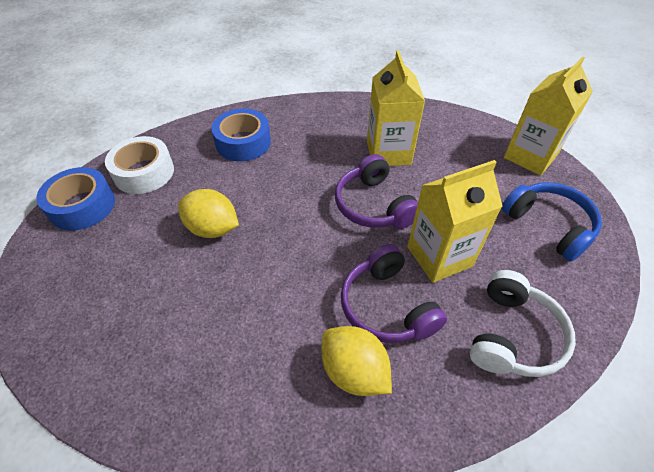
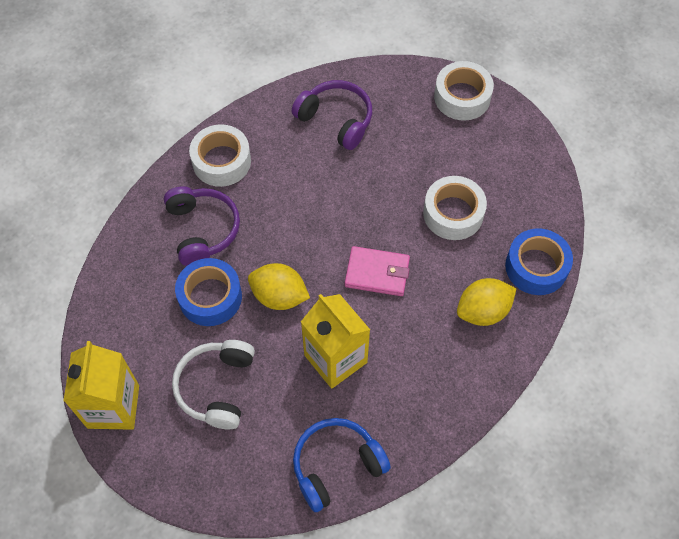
pink wallet: 0 -> 1
white tape: 1 -> 3
yellow carton: 3 -> 2

